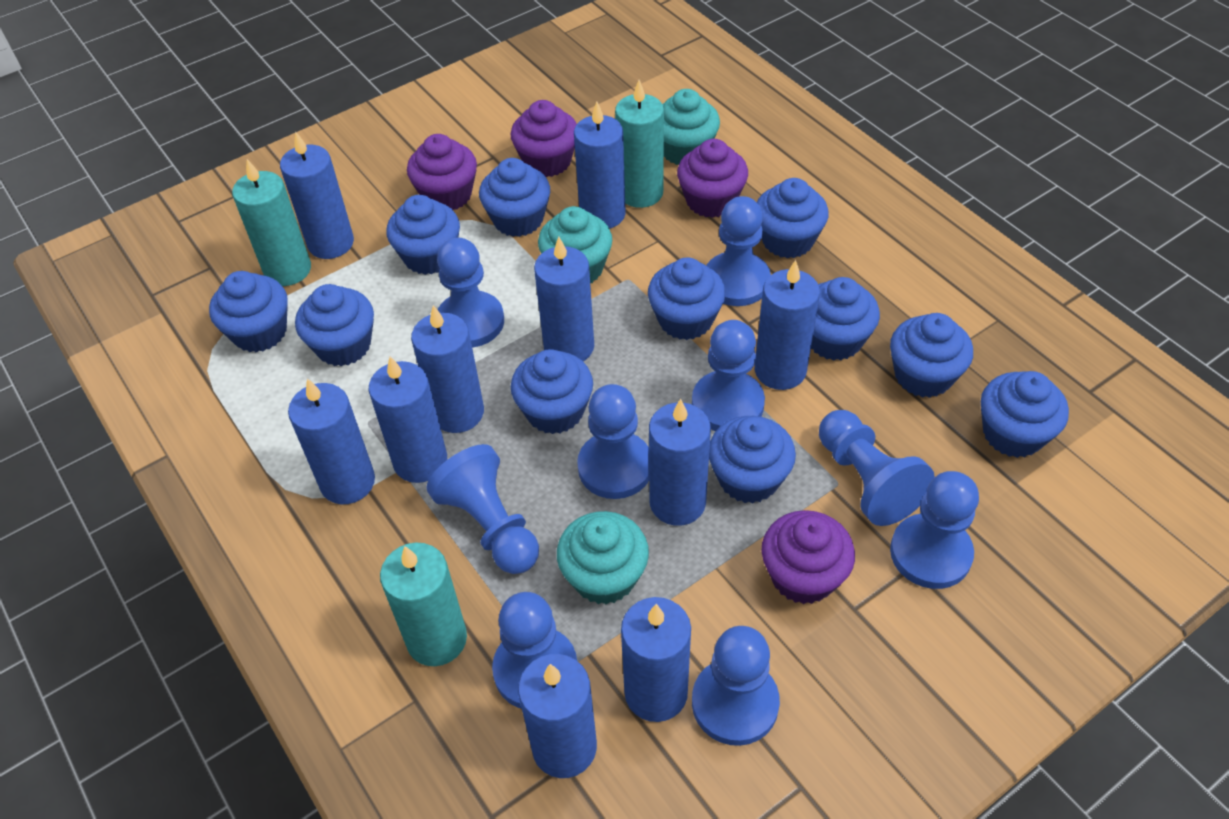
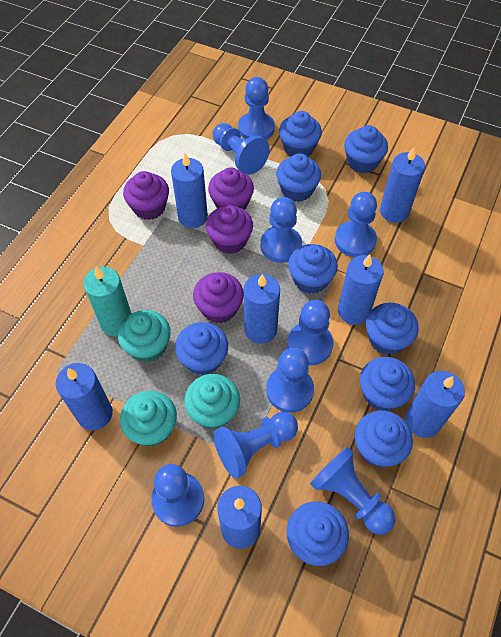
blue candle: 10 -> 7
blue cupcake: 11 -> 9
turquoise candle: 3 -> 1

